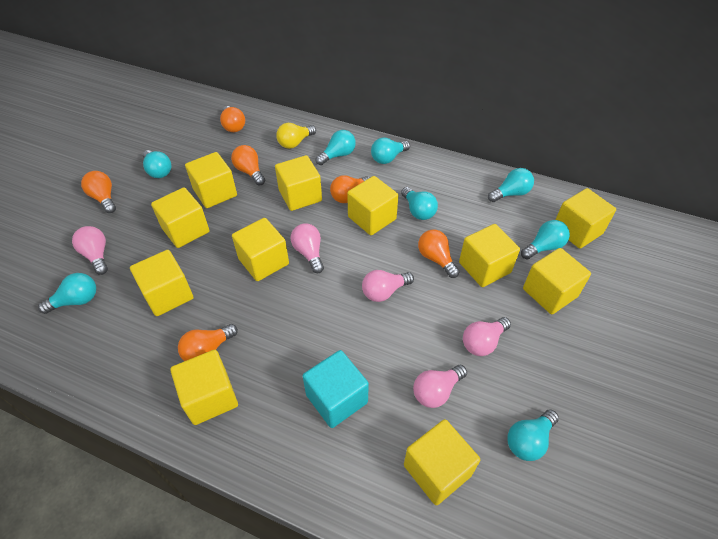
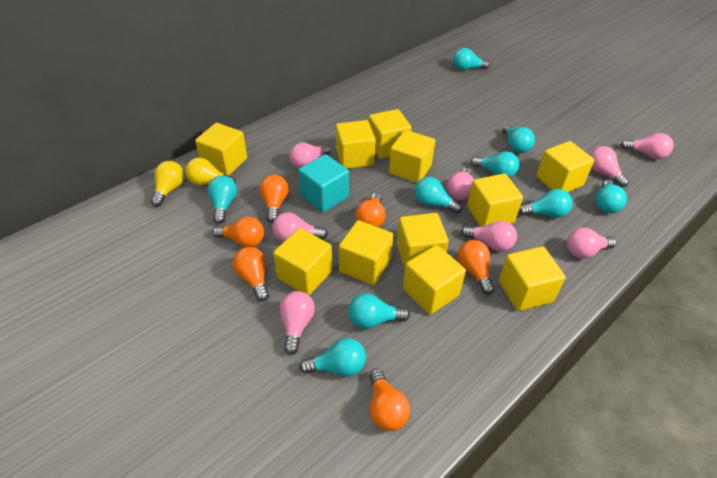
pink light bulb: 5 -> 8
turquoise light bulb: 8 -> 9
yellow light bulb: 1 -> 2

